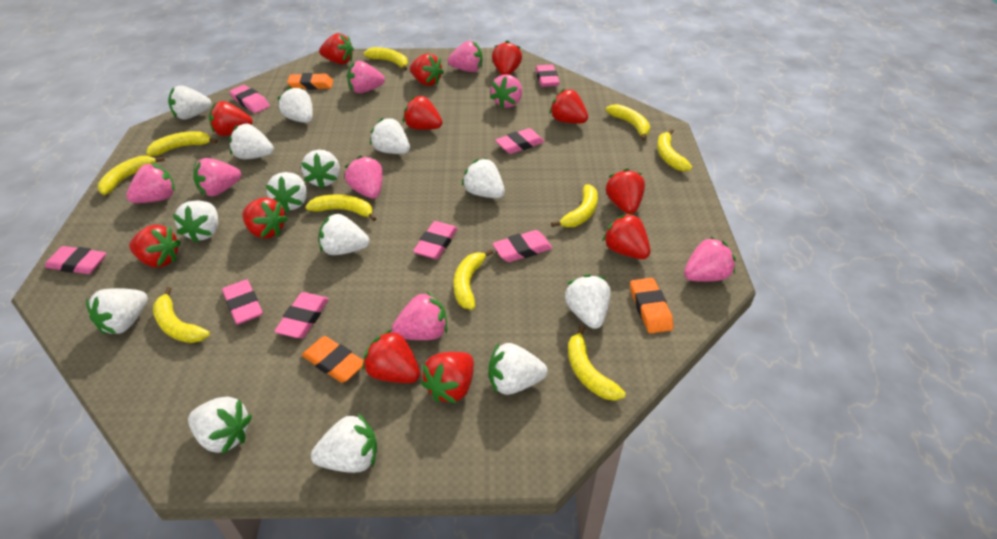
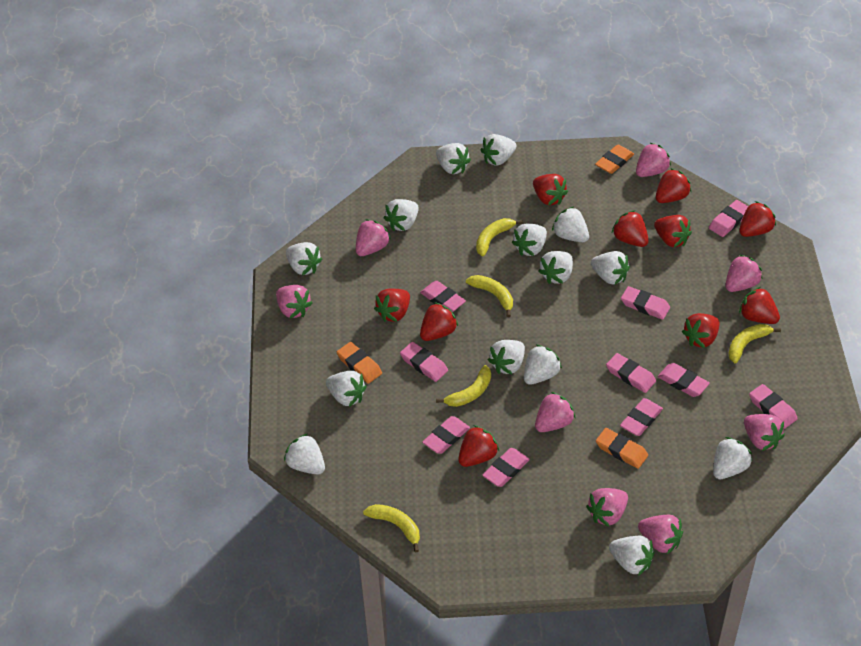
pink eraser: 8 -> 10
red strawberry: 12 -> 10
yellow banana: 10 -> 5

